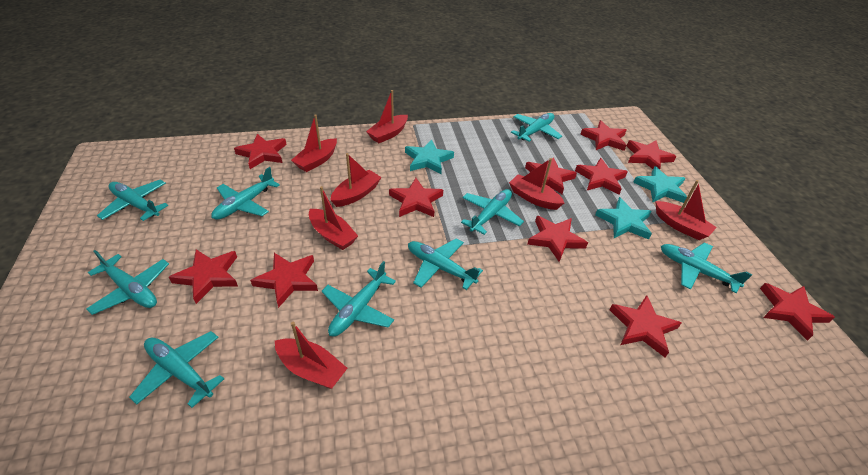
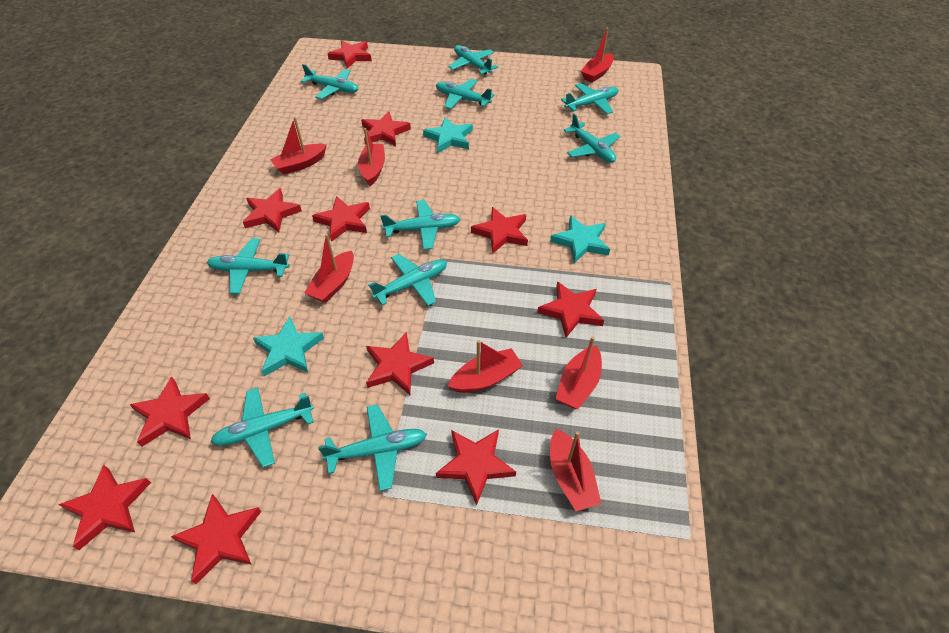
turquoise plane: 9 -> 10

